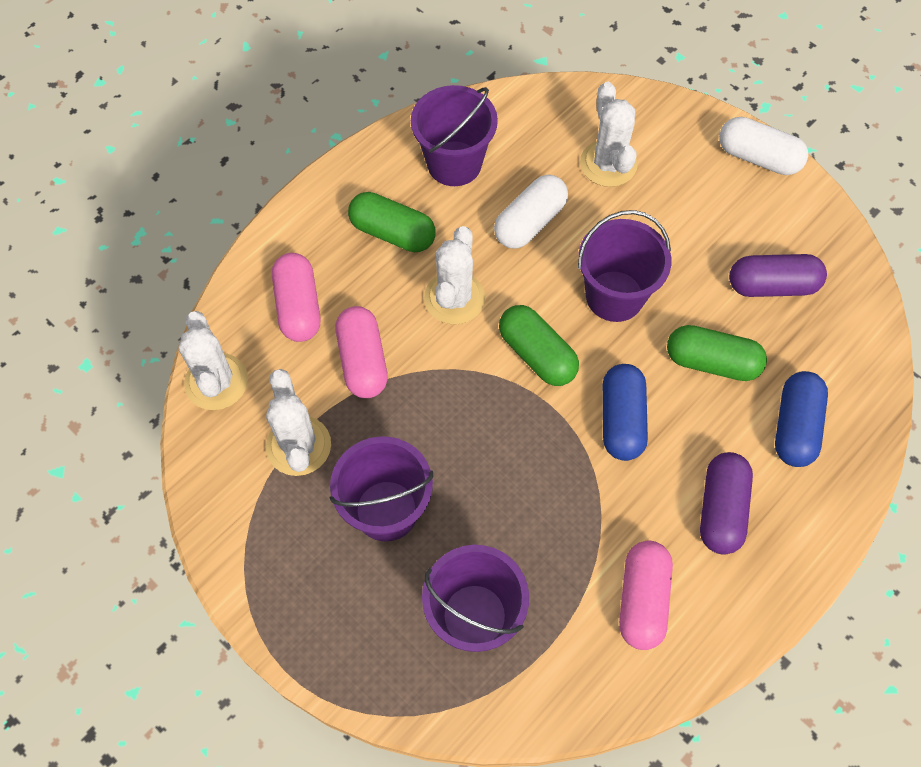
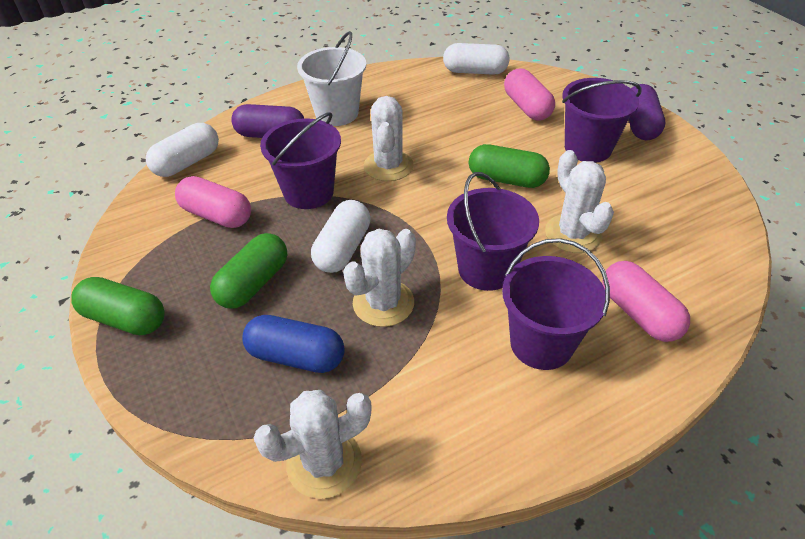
blue capsule: 2 -> 1
white bucket: 0 -> 1
white capsule: 2 -> 3

